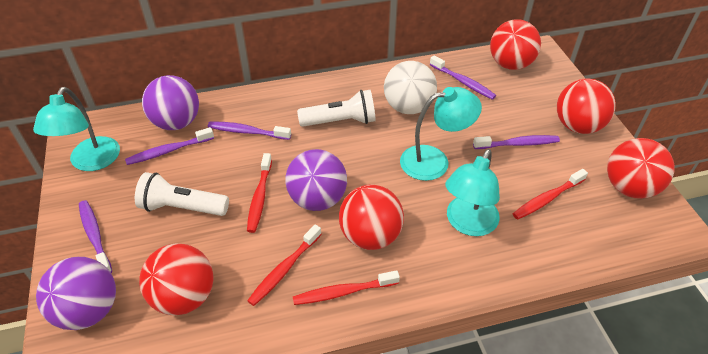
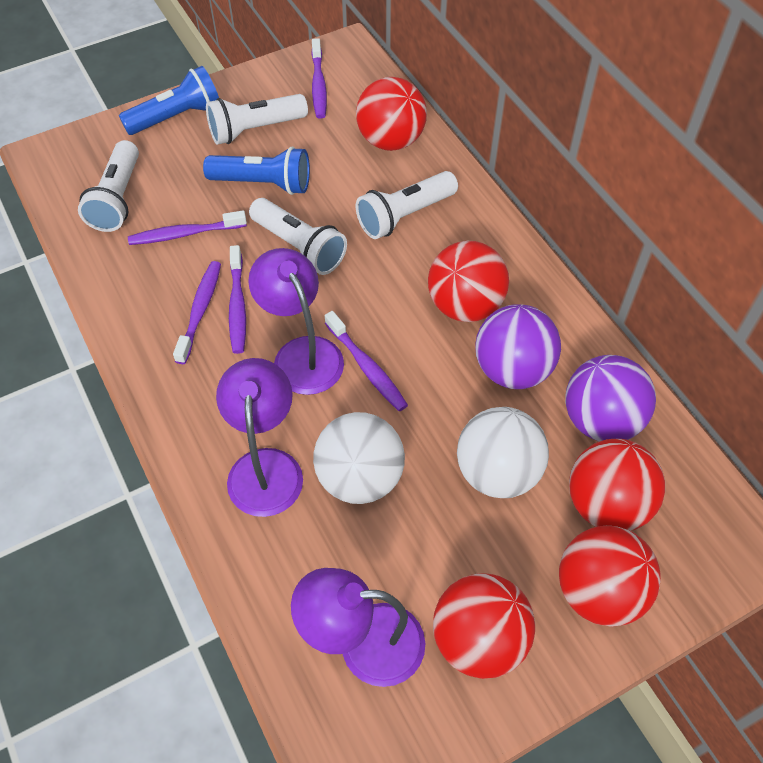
blue flashlight: 0 -> 2
purple ball: 3 -> 2
purple lamp: 0 -> 3
red toothbrush: 4 -> 0
turquoise lamp: 3 -> 0
white ball: 1 -> 2
white flashlight: 2 -> 4

